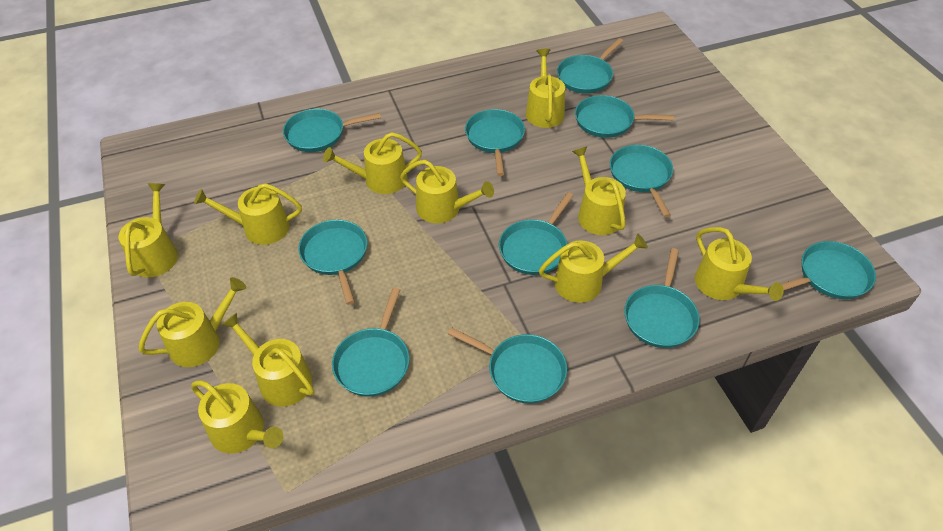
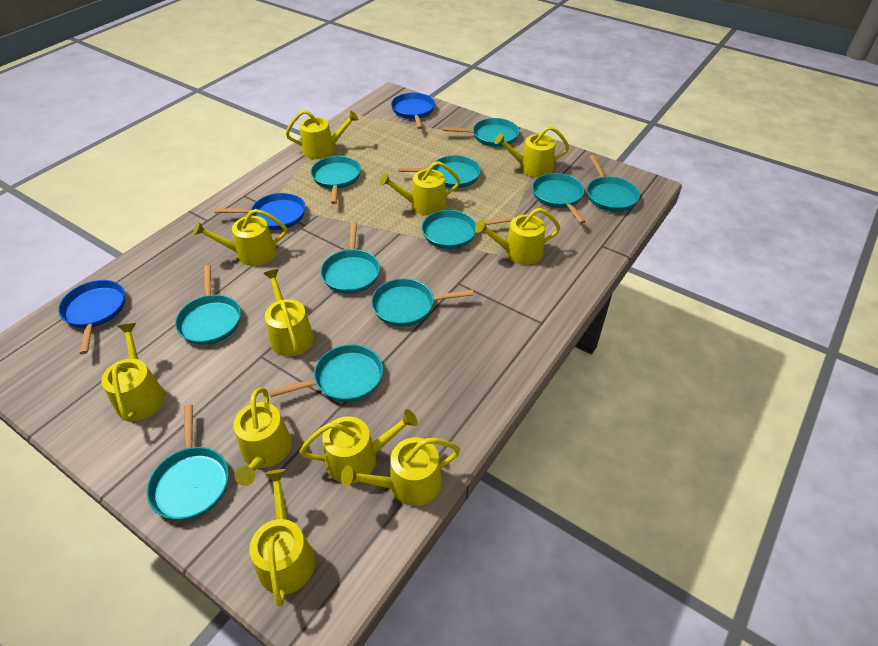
blue pan: 0 -> 3

